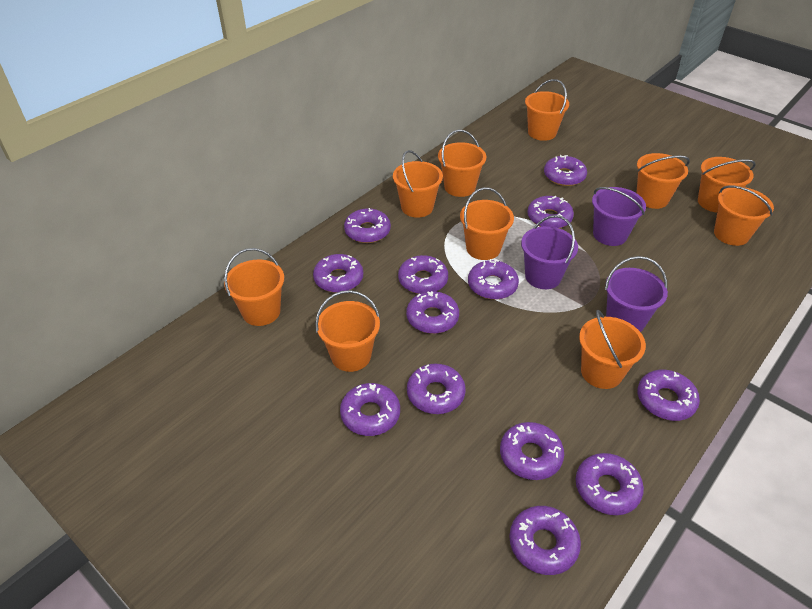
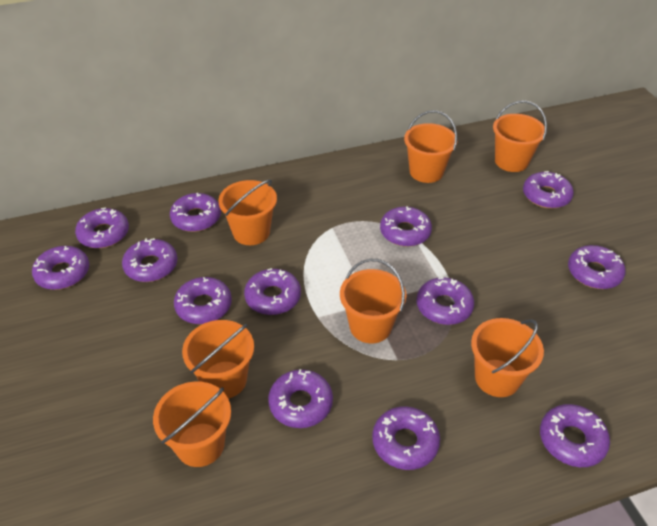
orange bucket: 10 -> 7
purple bucket: 3 -> 0

